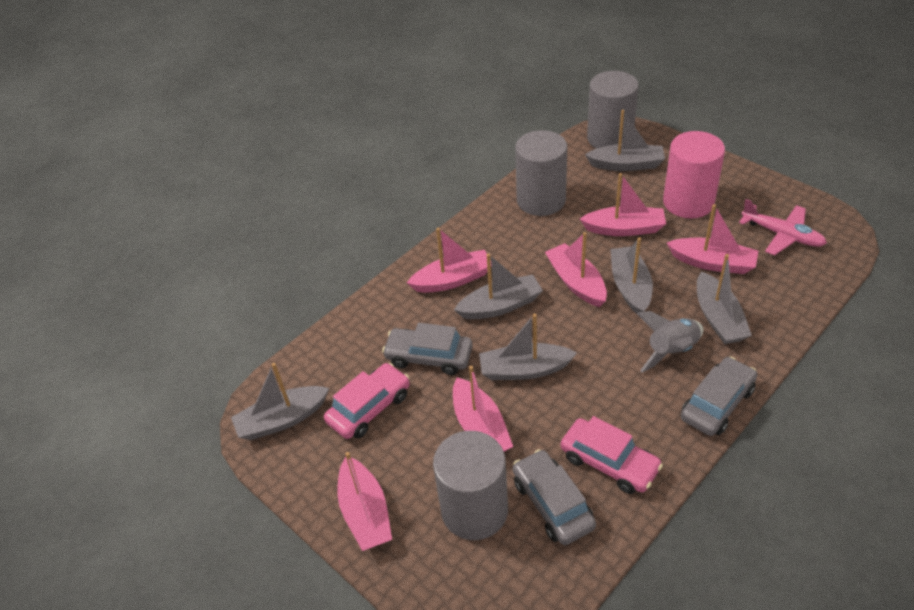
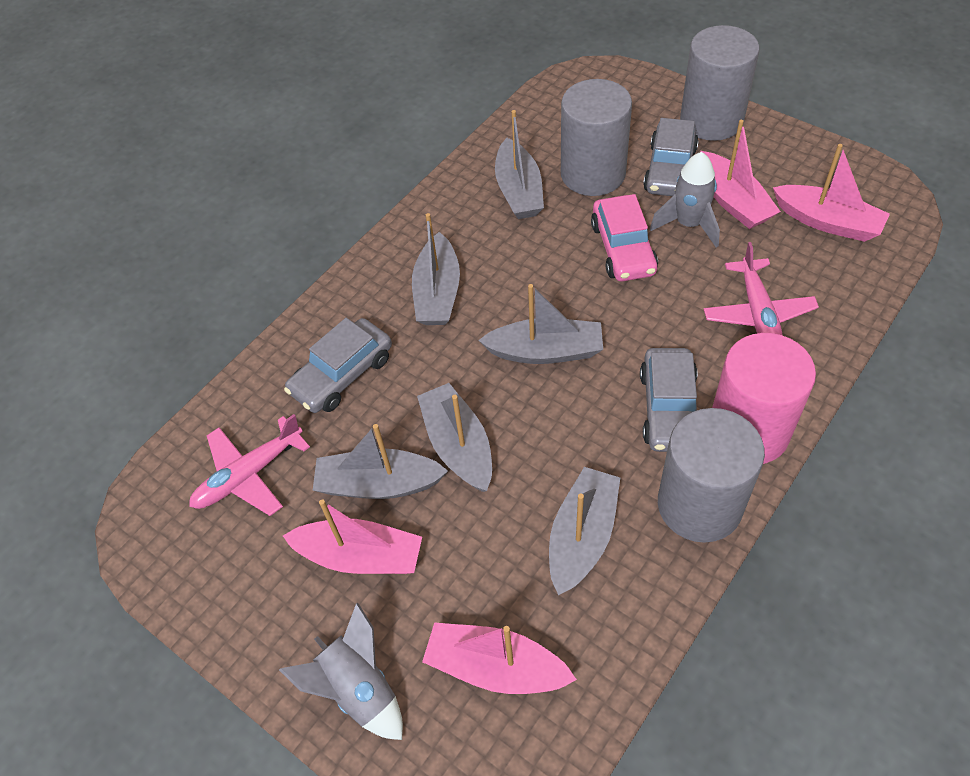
grey rocket: 1 -> 2
pink boat: 6 -> 4
pink car: 2 -> 1
pink plane: 1 -> 2

